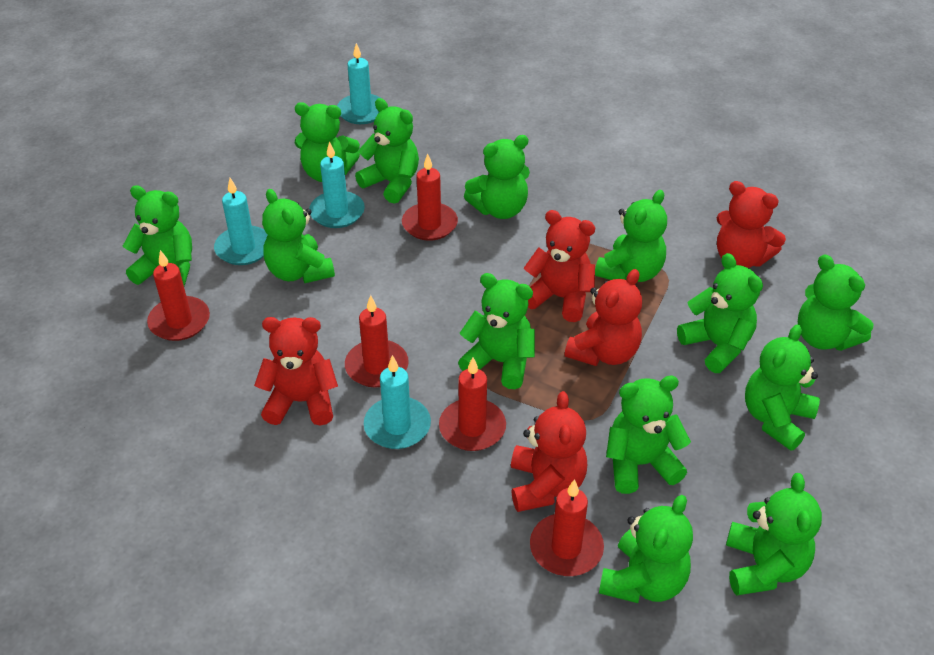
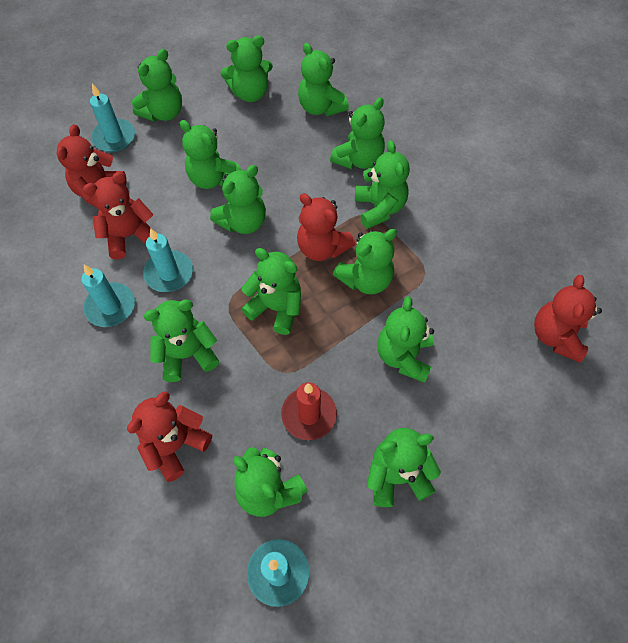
red candle: 5 -> 1

